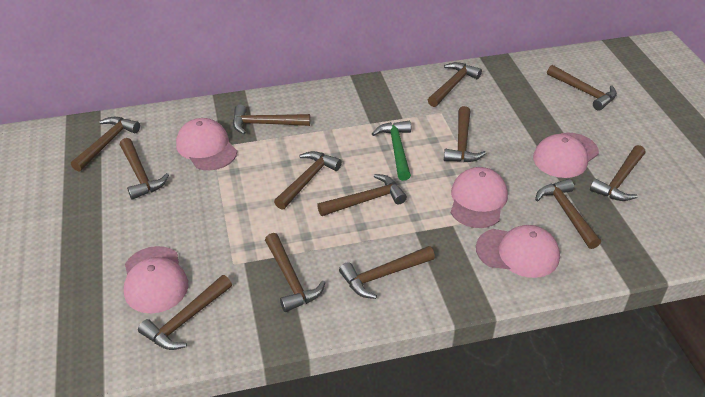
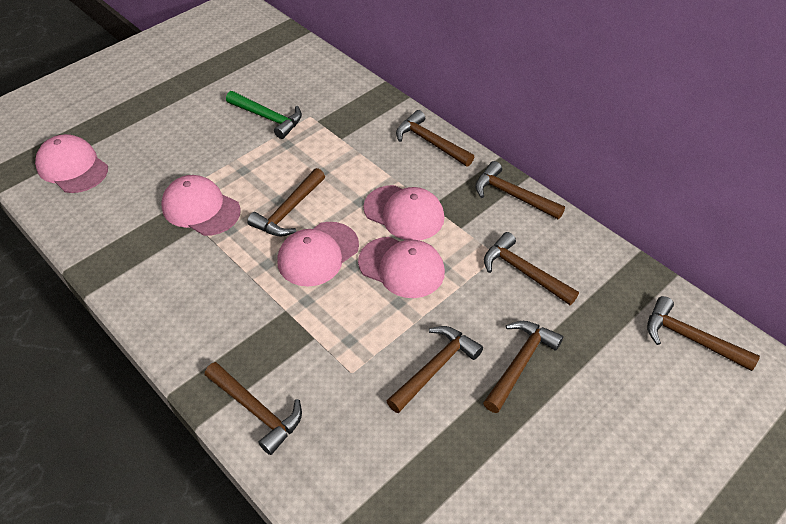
brown hammer: 13 -> 8

